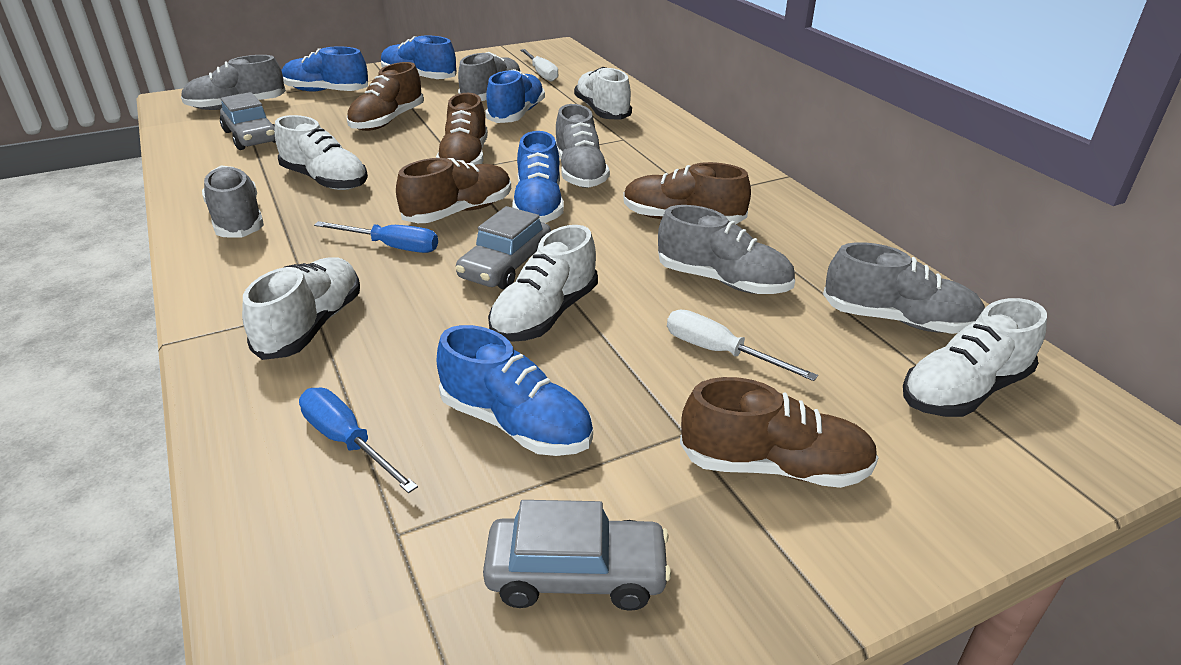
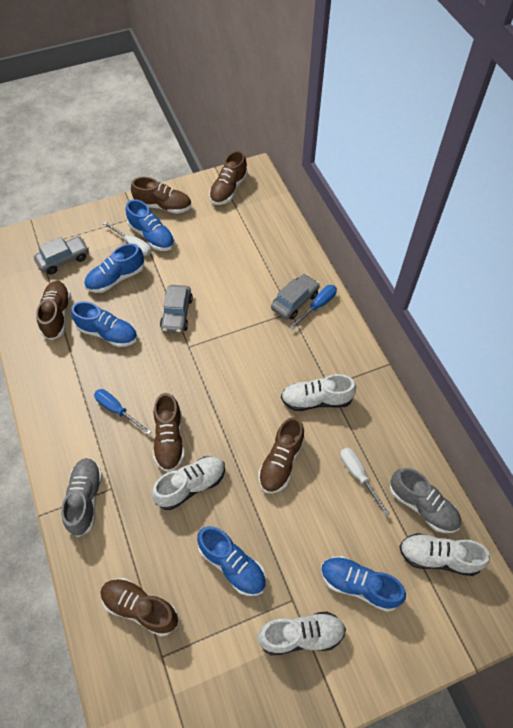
brown shoe: 5 -> 6
grey shoe: 6 -> 2
white shoe: 5 -> 4

